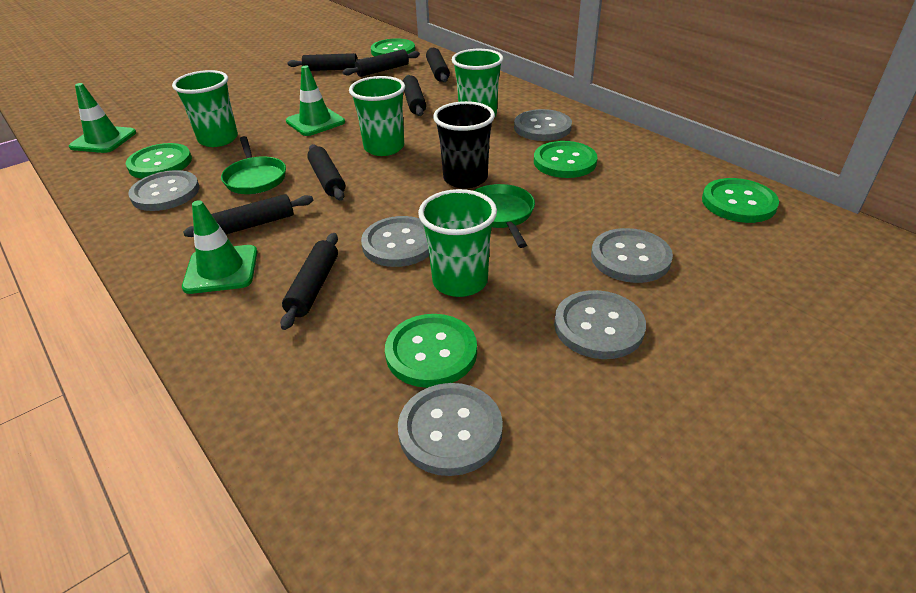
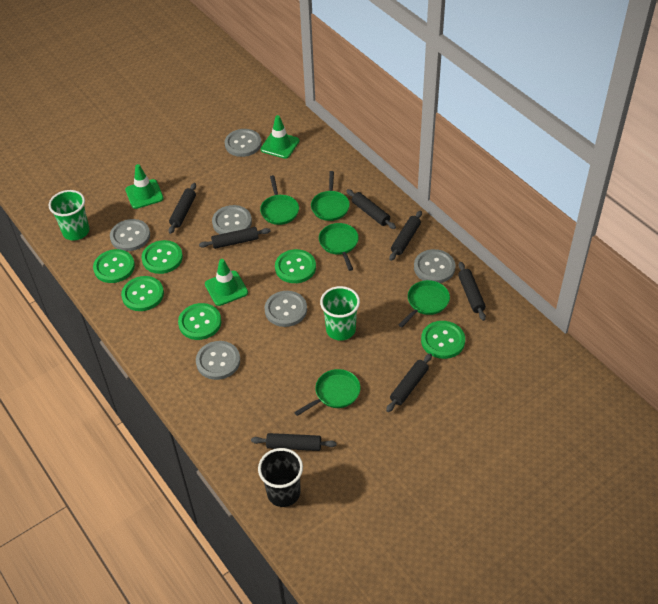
green button: 5 -> 6
green cup: 4 -> 2
green pan: 2 -> 5

